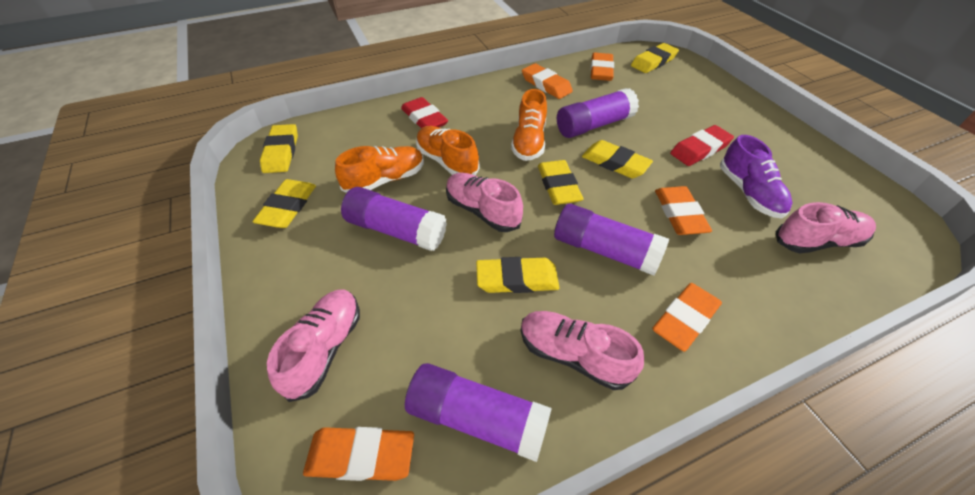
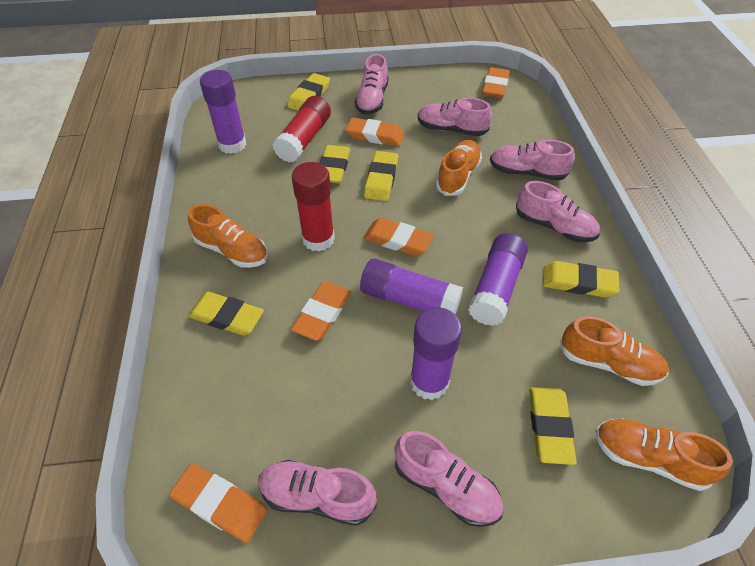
orange shoe: 3 -> 4
pink shoe: 4 -> 6
purple shoe: 1 -> 0
red eraser: 2 -> 0
red glue stick: 0 -> 2

